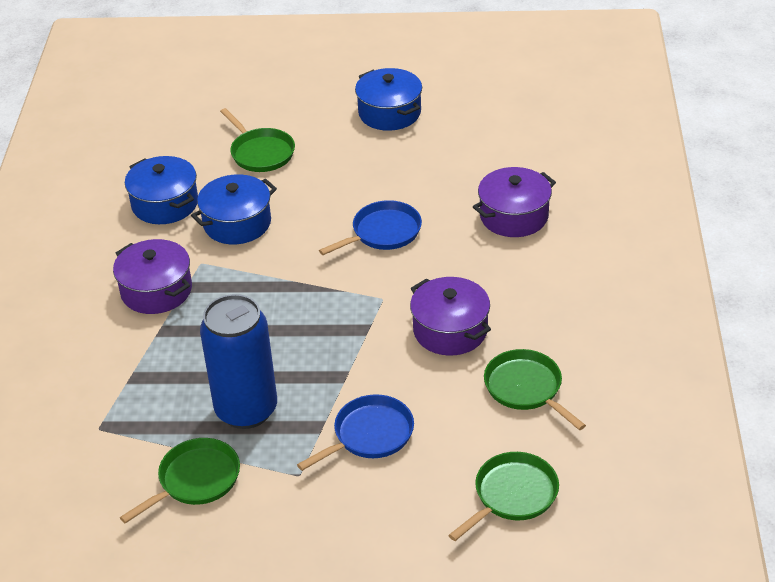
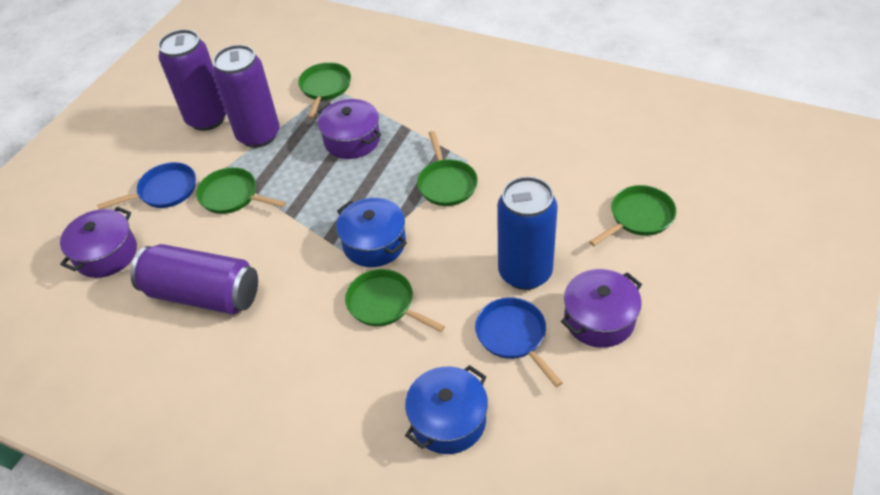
blue pot: 3 -> 2
green pan: 4 -> 5
purple can: 0 -> 3

